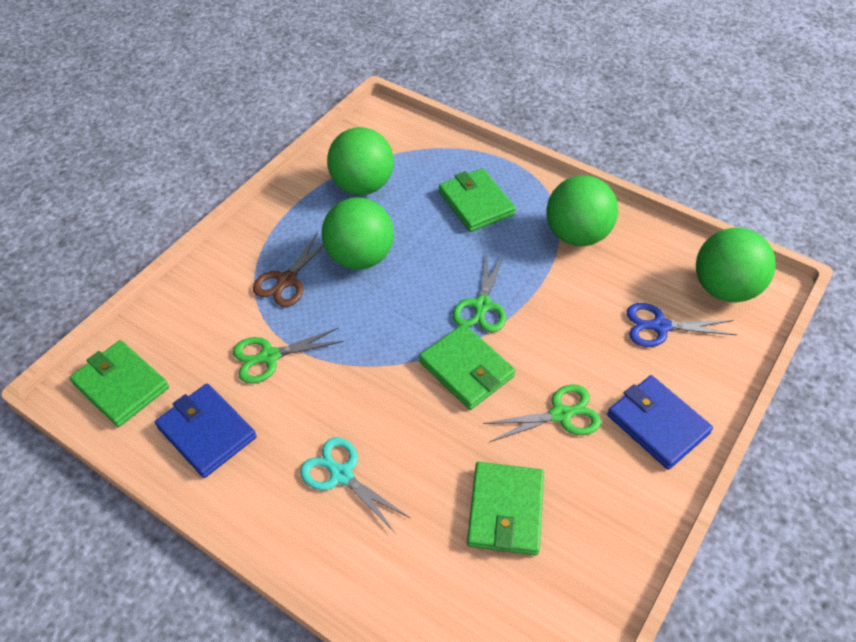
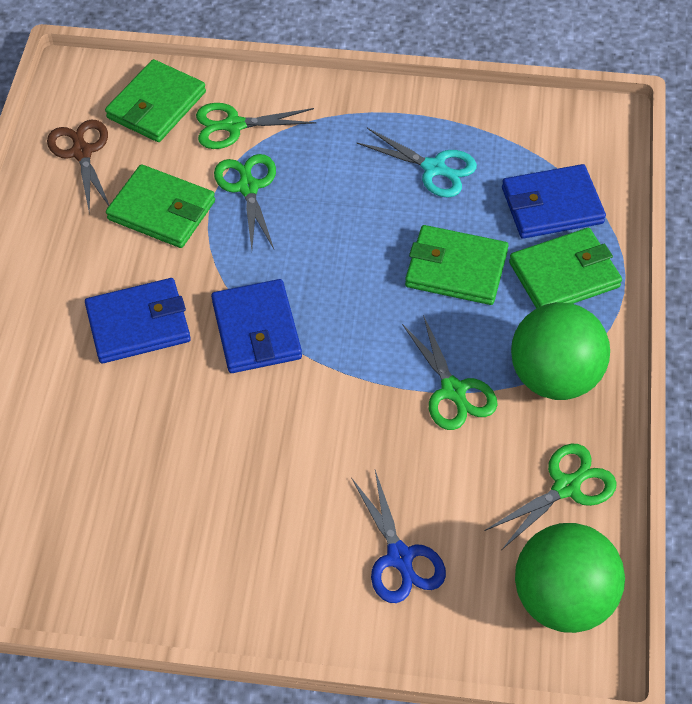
blue wallet: 2 -> 3
green ball: 4 -> 2
green scissors: 3 -> 4

